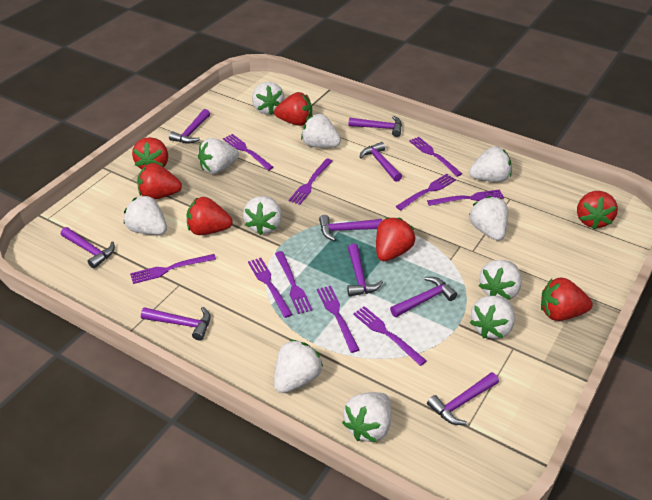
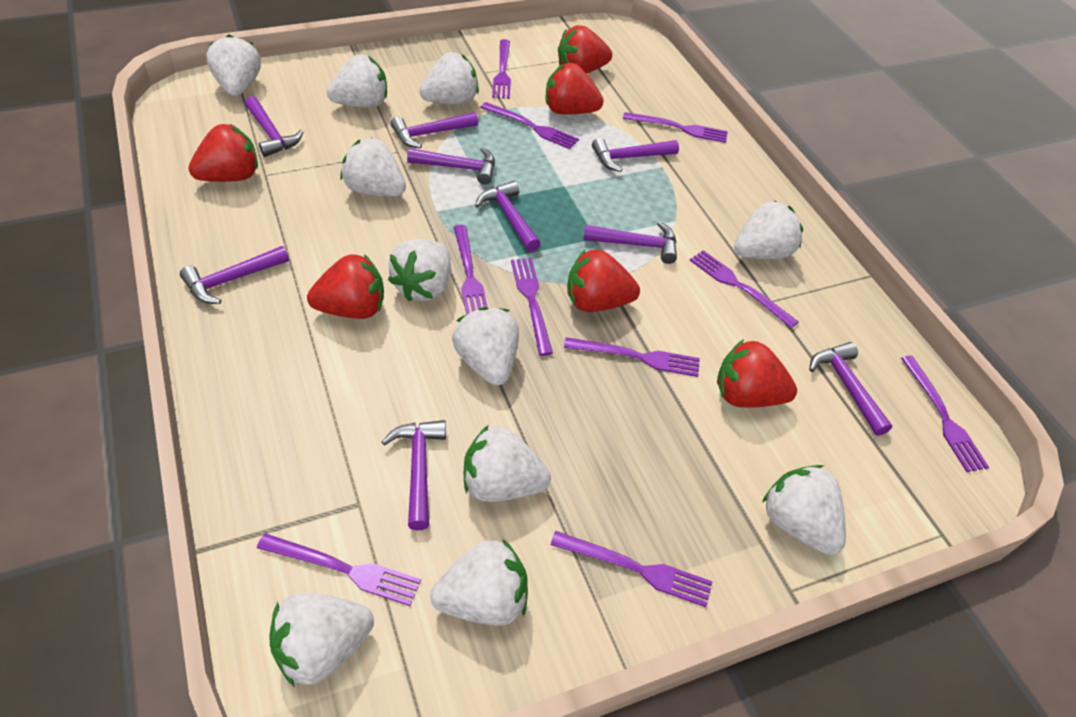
red strawberry: 7 -> 6

